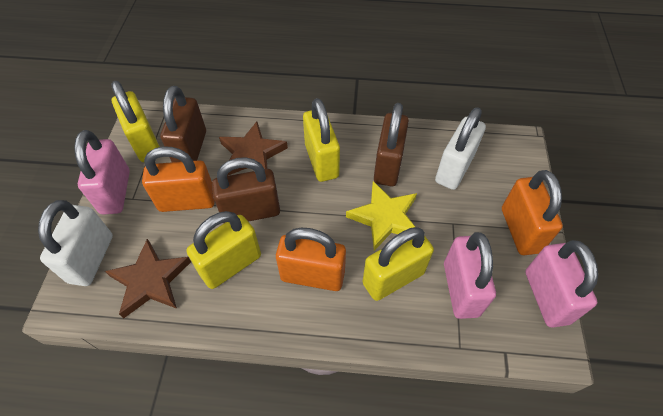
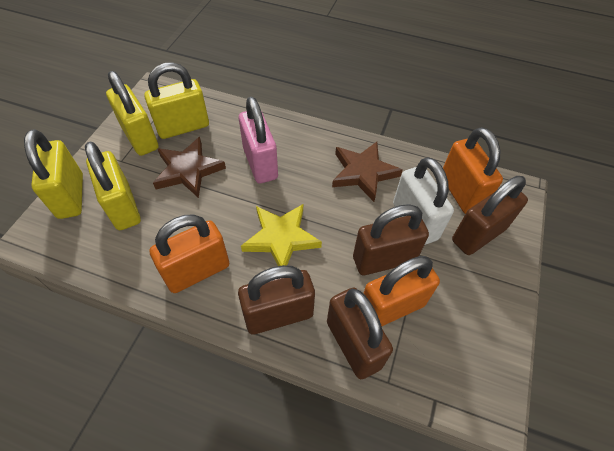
brown padlock: 3 -> 4
pink padlock: 3 -> 1
white padlock: 2 -> 1

